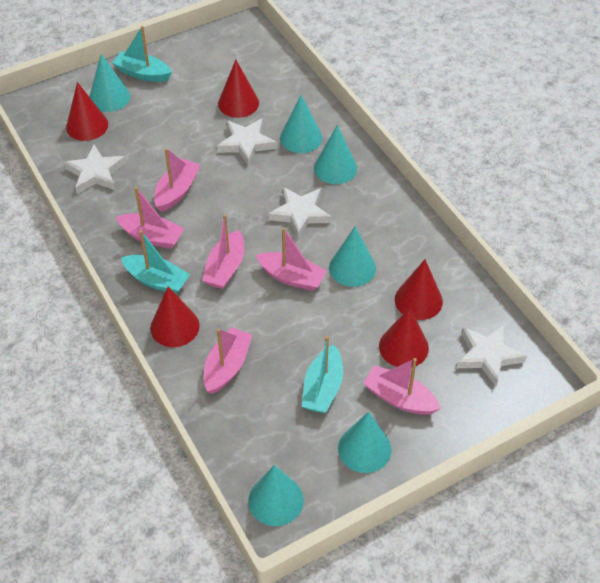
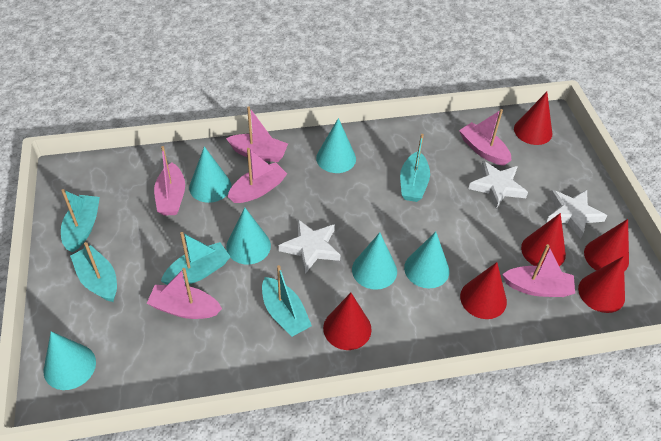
red cone: 5 -> 6
turquoise boat: 3 -> 5
white star: 4 -> 3

